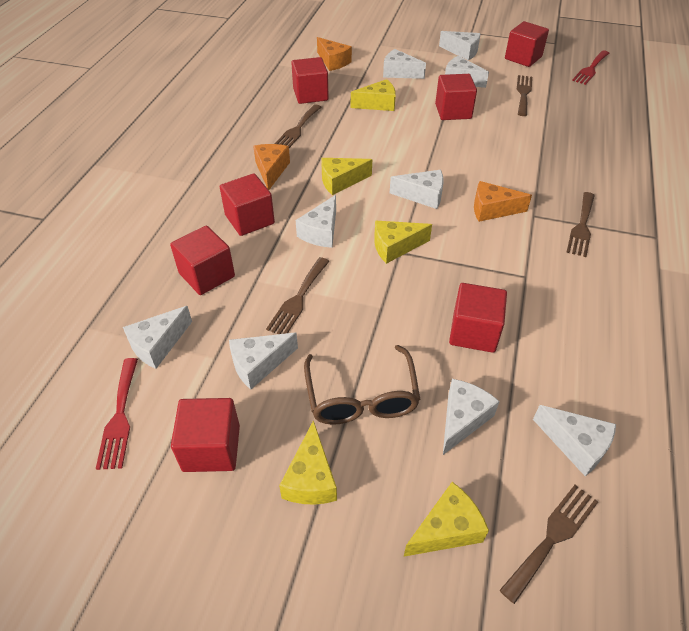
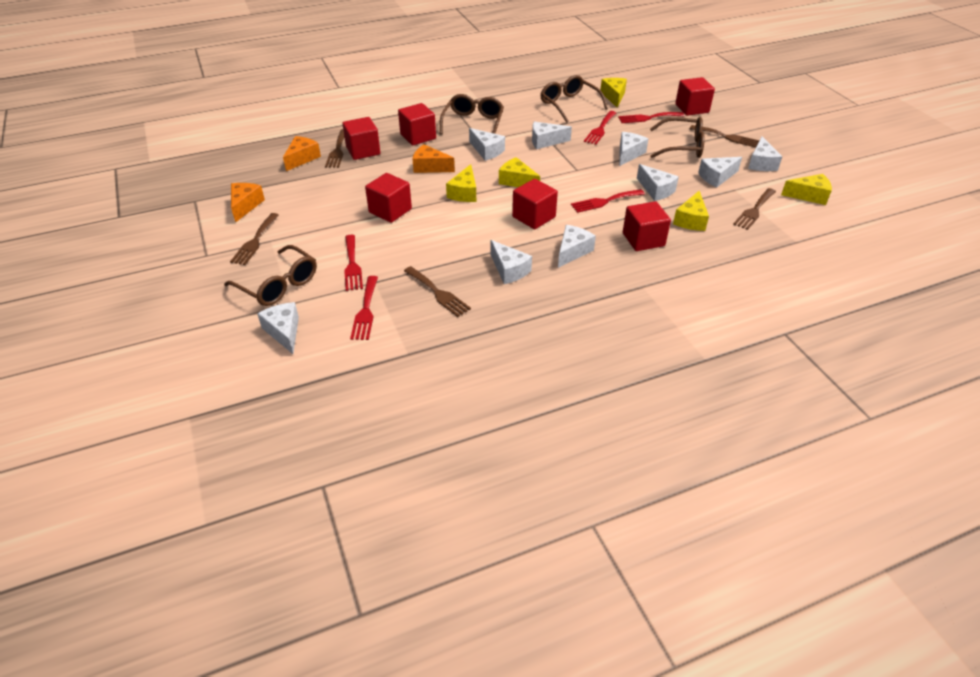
brown glasses: 1 -> 4
red cube: 7 -> 6
red fork: 2 -> 5

